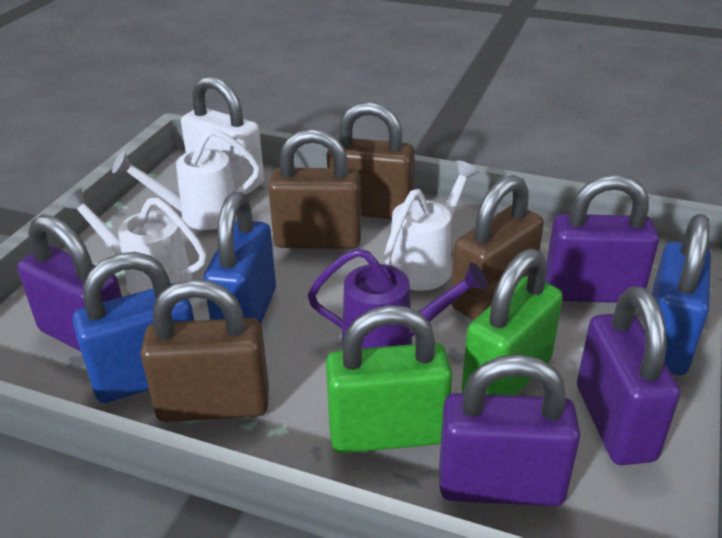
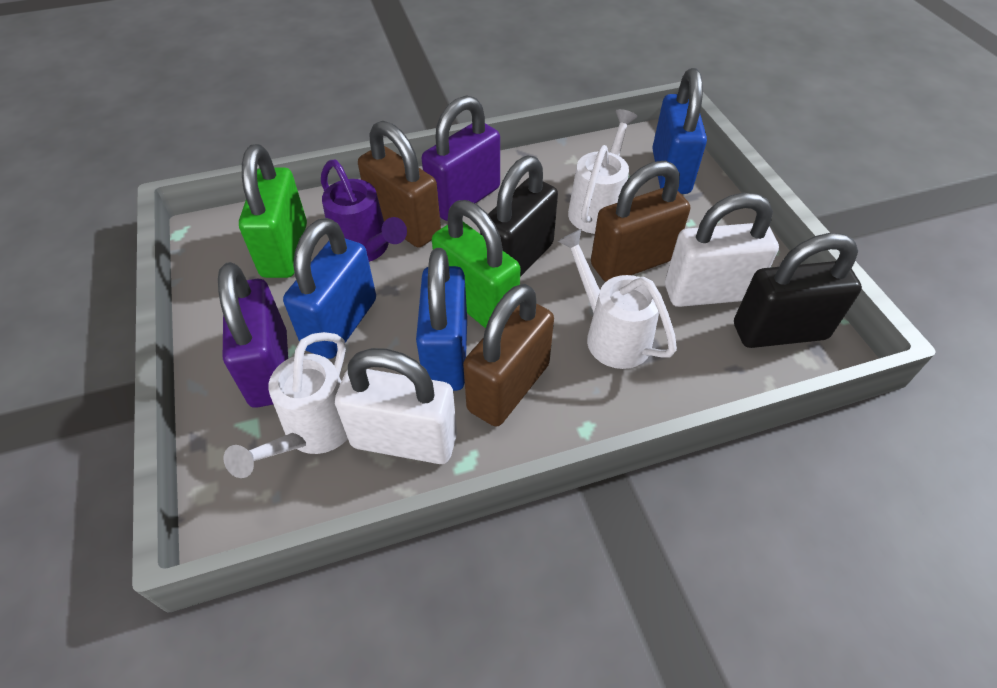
black padlock: 0 -> 2
brown padlock: 4 -> 3
purple padlock: 4 -> 2
white padlock: 1 -> 2

